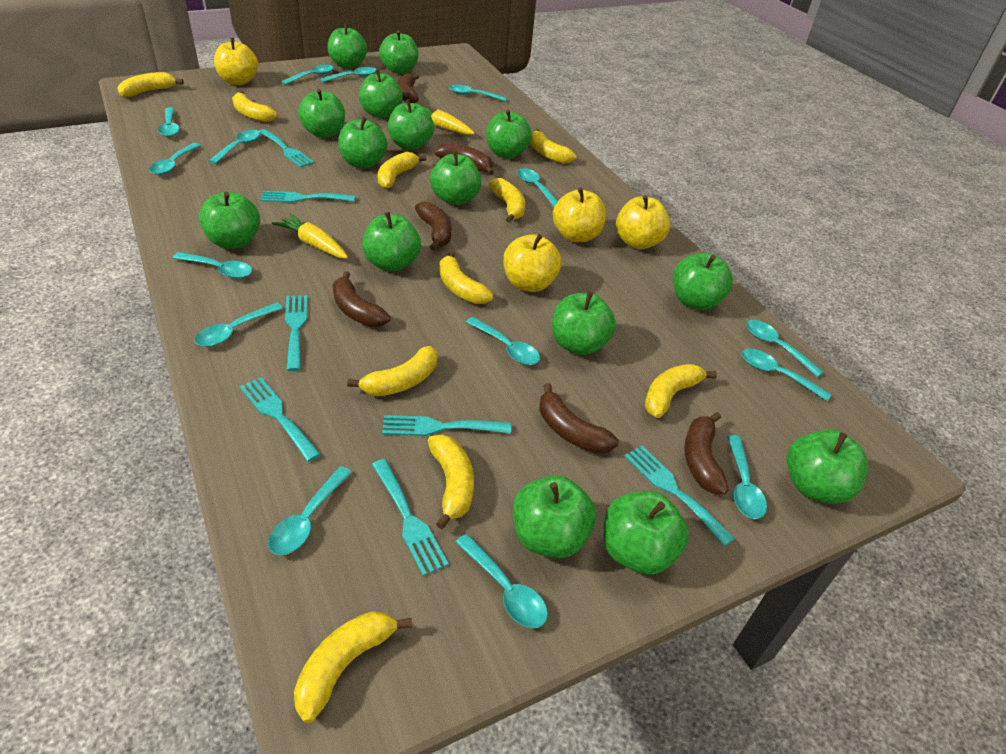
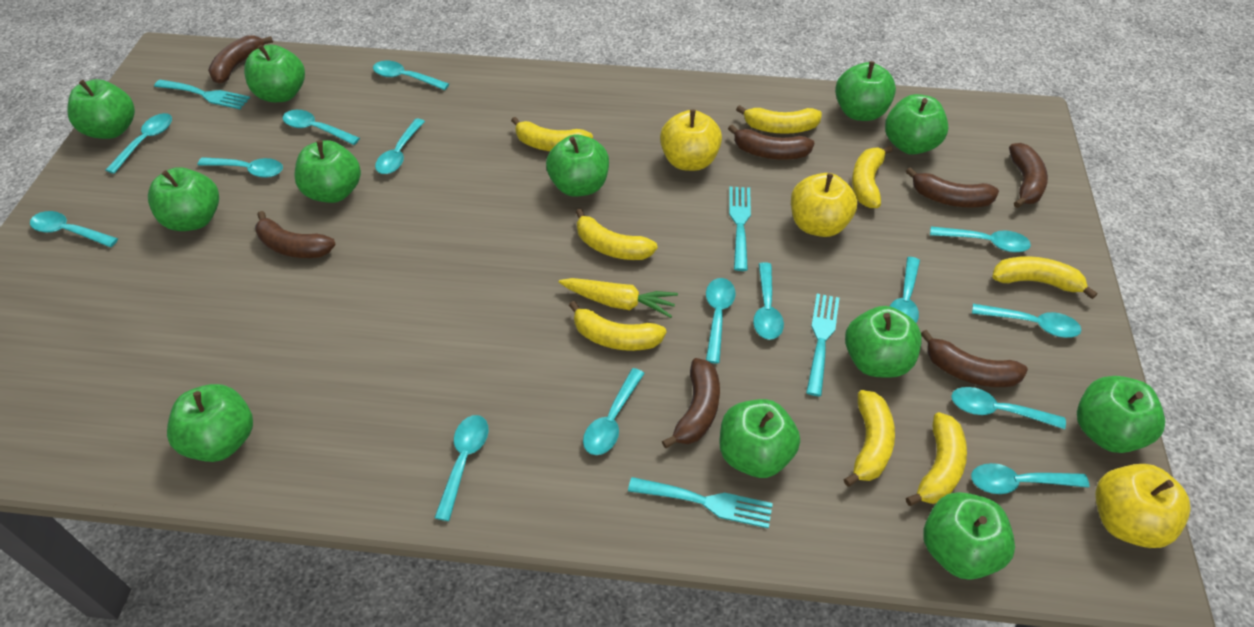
brown banana: 6 -> 7
green apple: 15 -> 12
turquoise fork: 7 -> 4
yellow apple: 4 -> 3
yellow banana: 10 -> 8
yellow carrot: 2 -> 1

